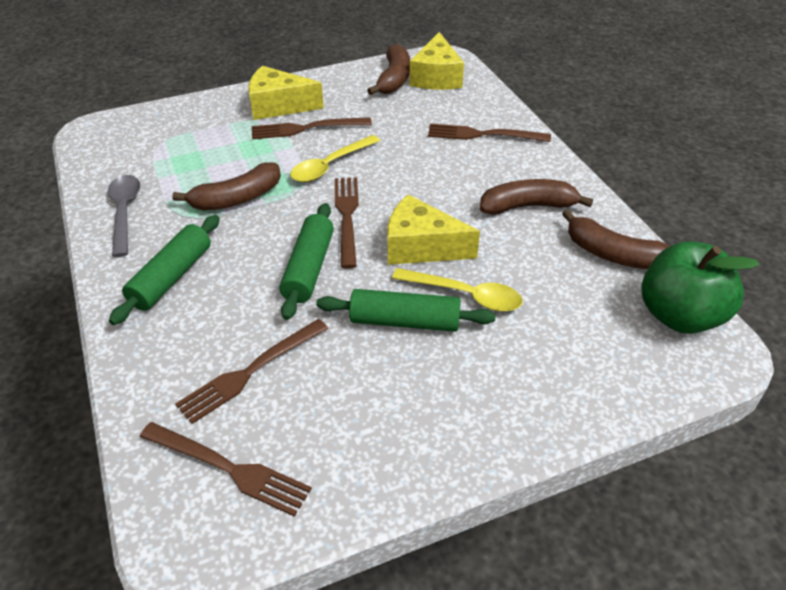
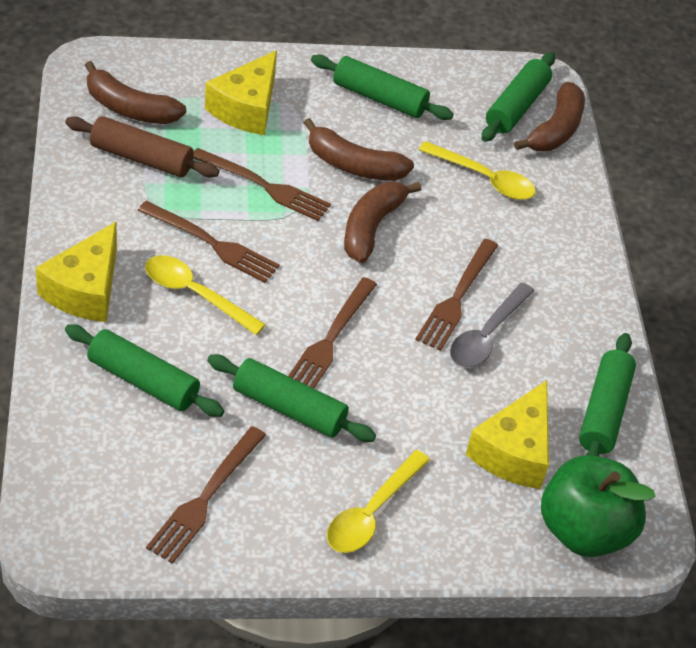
brown rolling pin: 0 -> 1
green rolling pin: 3 -> 5
yellow spoon: 2 -> 3

